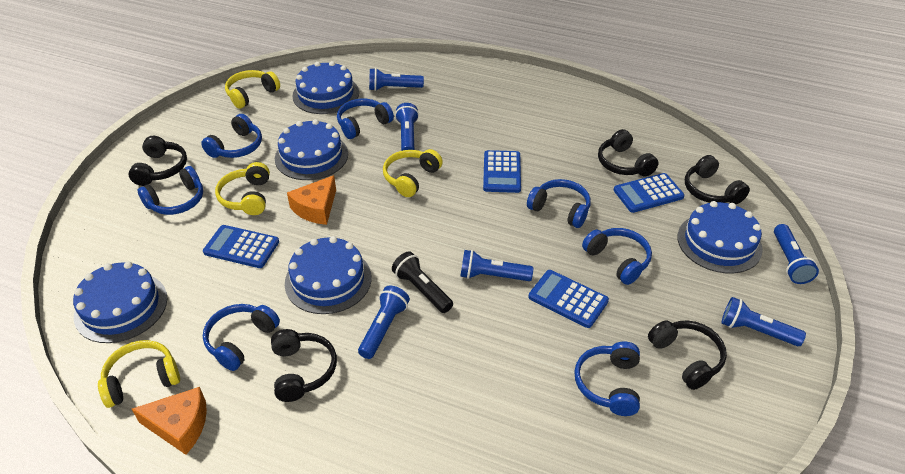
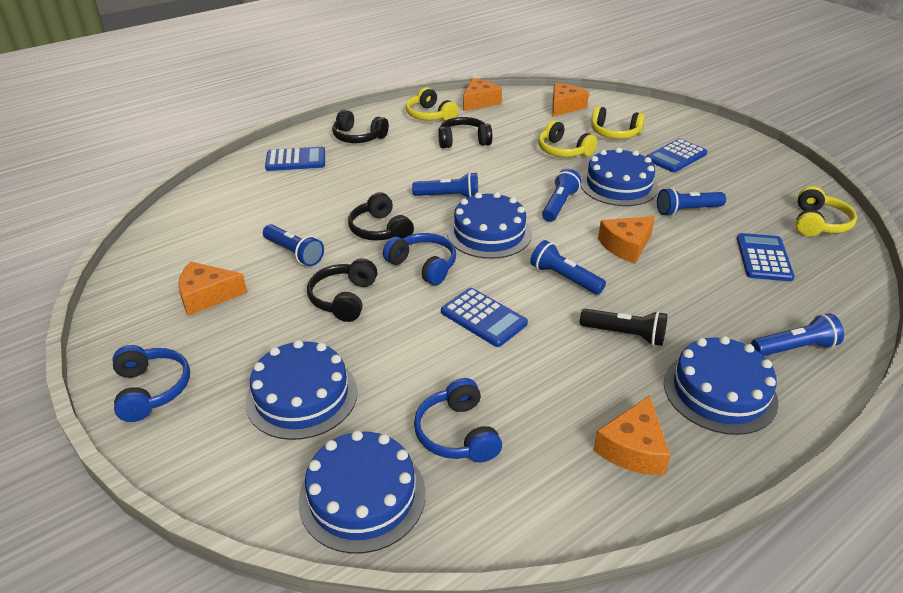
black headphones: 5 -> 4
blue headphones: 7 -> 3
orange cheese: 2 -> 5

